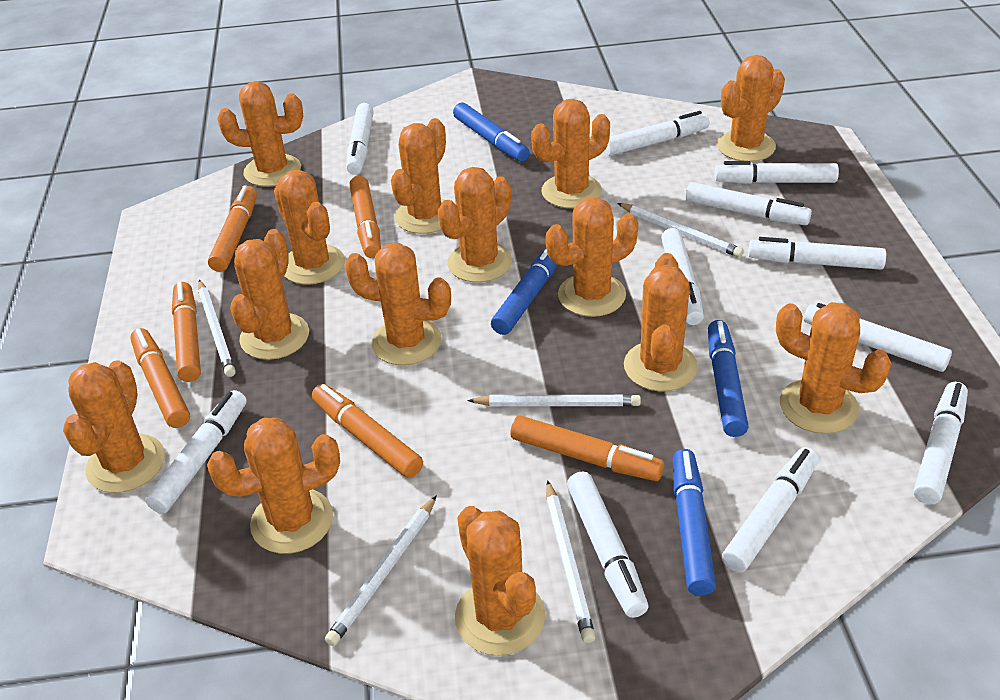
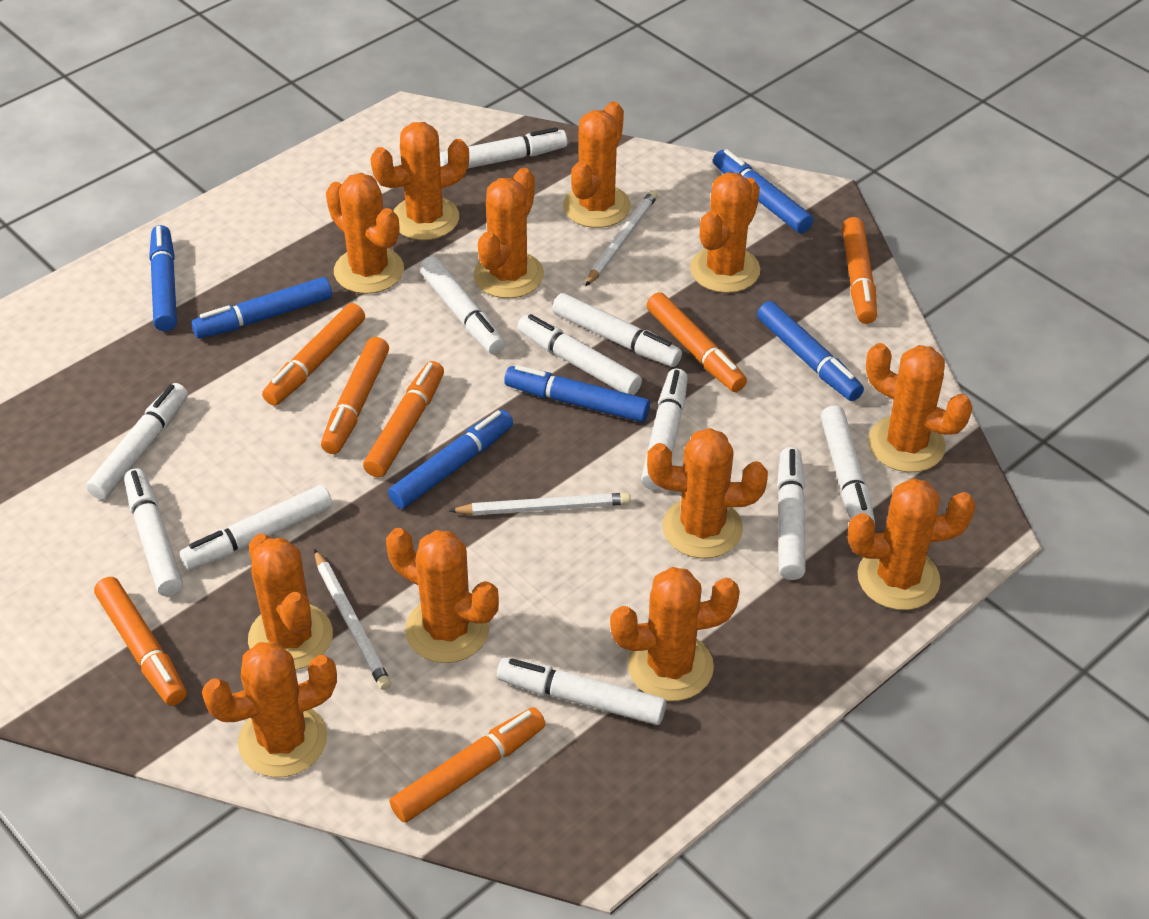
blue marker: 4 -> 6
orange cactus: 14 -> 12
orange marker: 6 -> 7
white pencil: 5 -> 3

